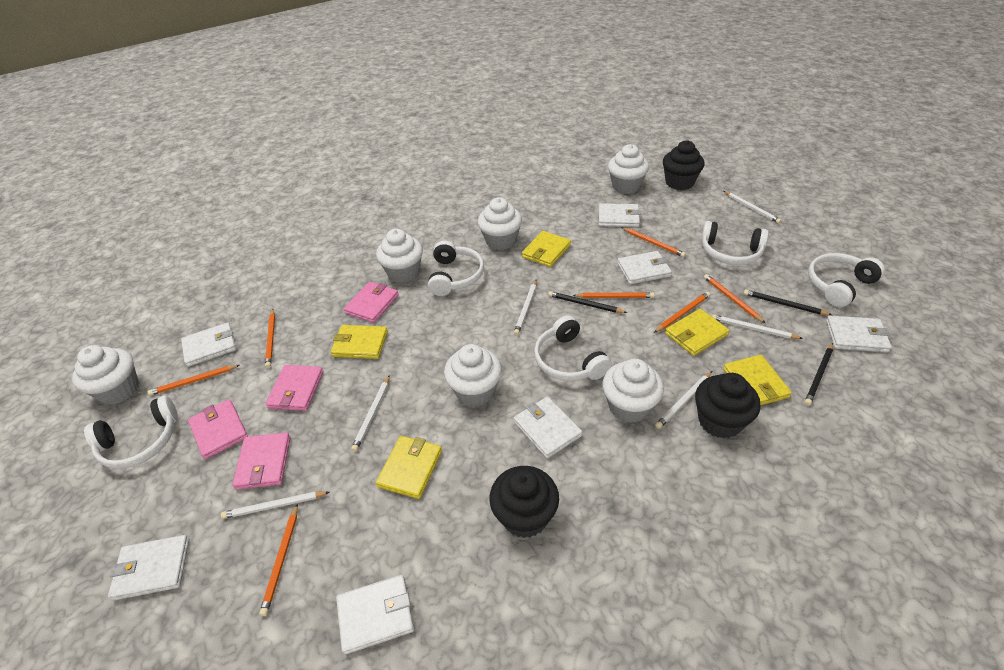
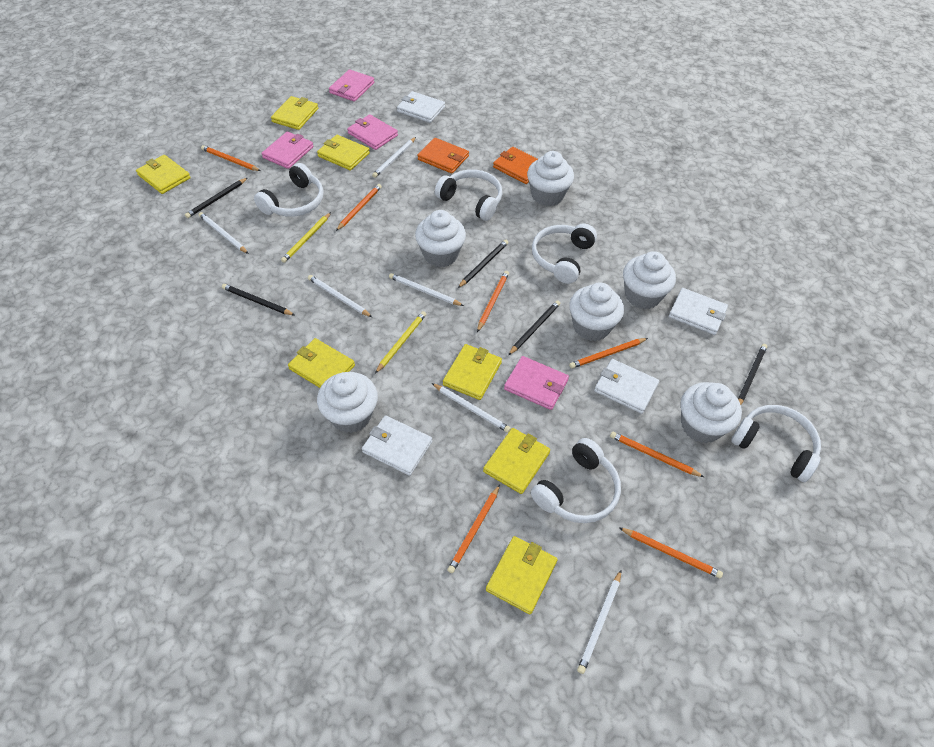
black cupcake: 3 -> 0
black pencil: 3 -> 5
orange wallet: 0 -> 2
white wallet: 7 -> 4
yellow pencil: 0 -> 2
yellow wallet: 5 -> 7

